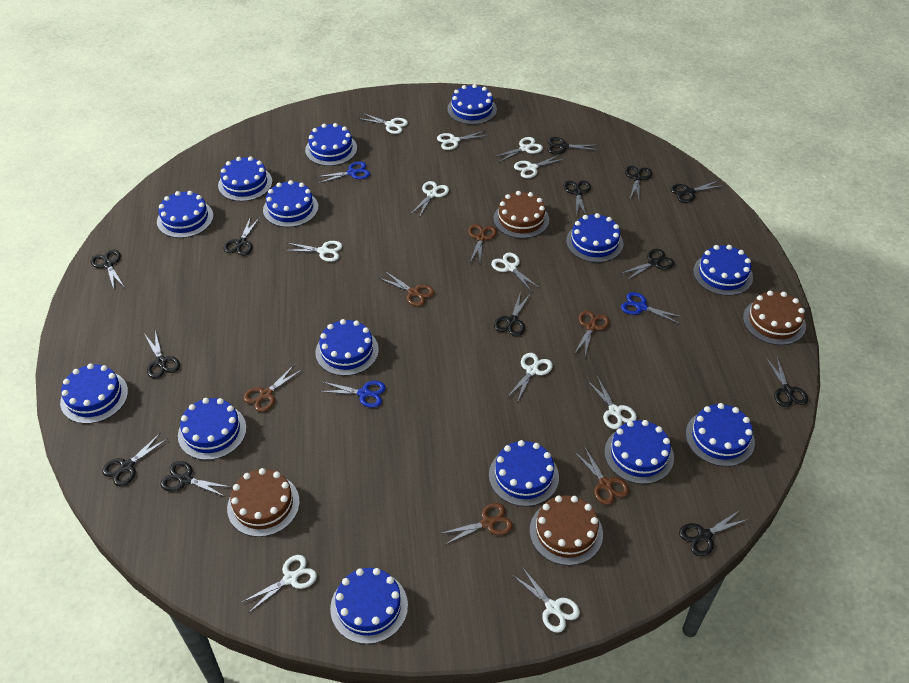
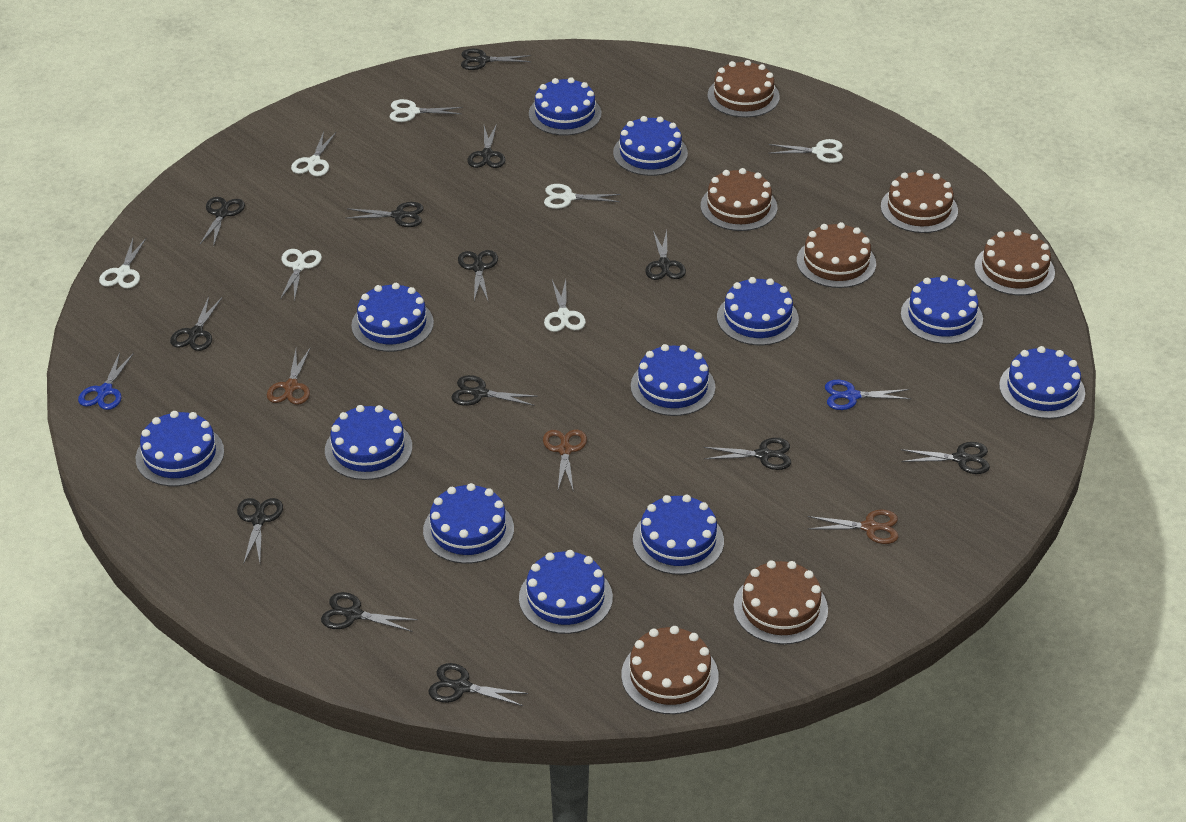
blue cake: 14 -> 12
blue scissors: 3 -> 2
brown cake: 4 -> 7
brown scissors: 6 -> 3
white scissors: 11 -> 7

